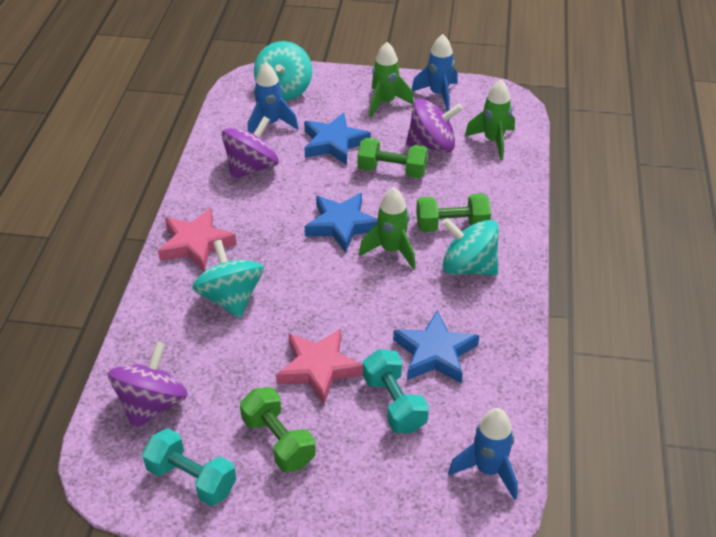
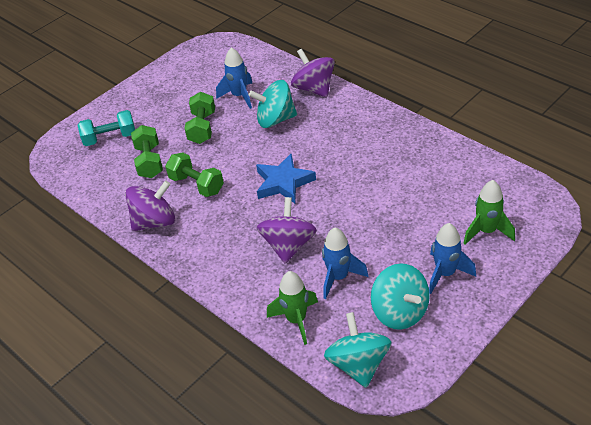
blue star: 3 -> 1
green rocket: 3 -> 2
pink star: 2 -> 0
turquoise dumbbell: 2 -> 1

